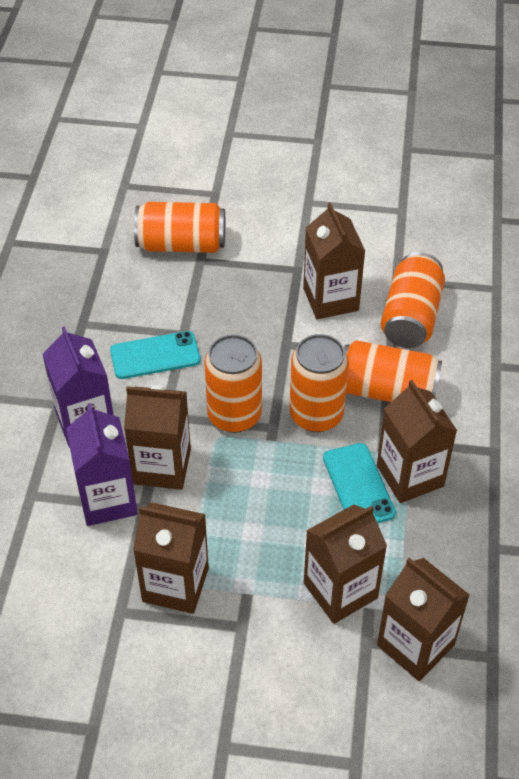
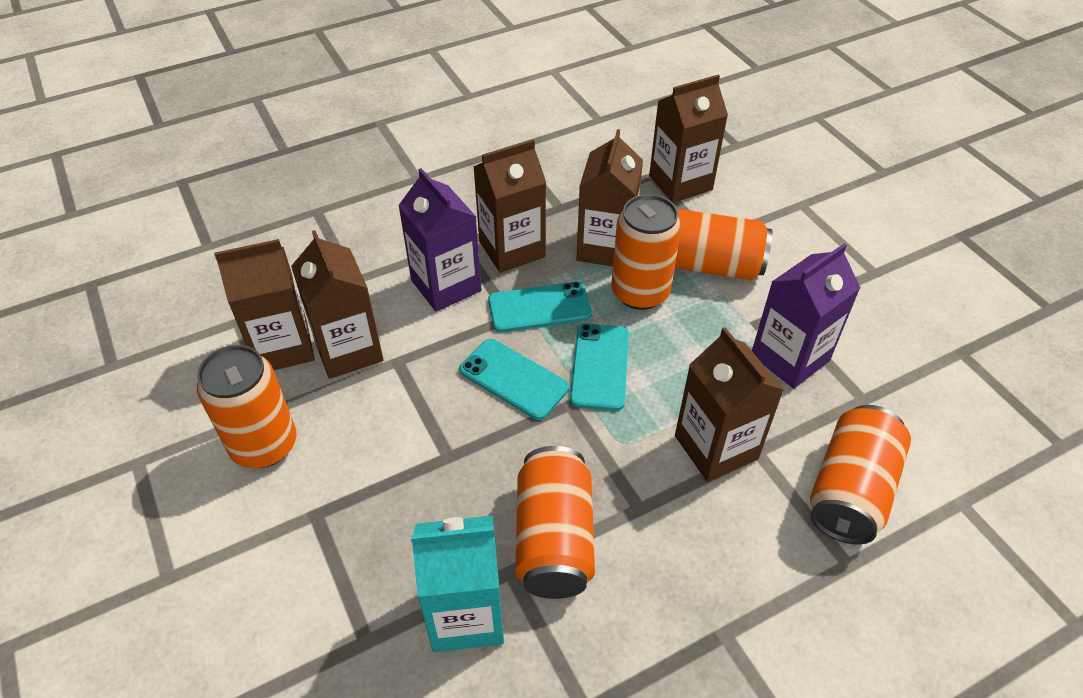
turquoise carton: 0 -> 1
turquoise phone: 2 -> 3

